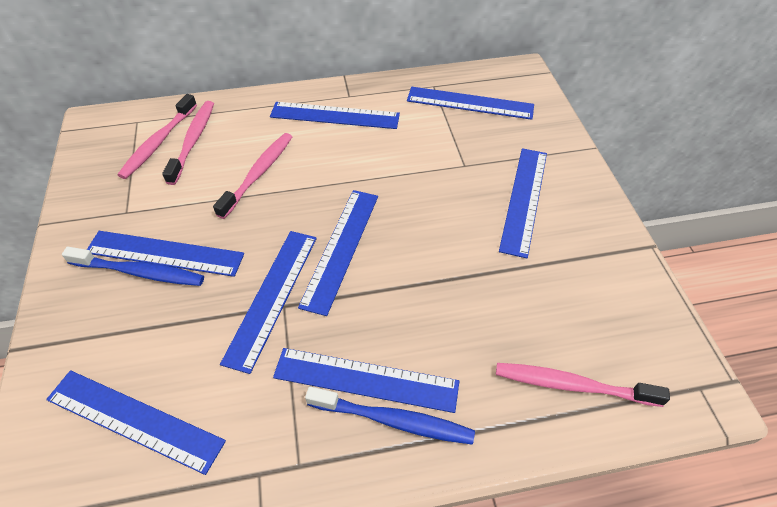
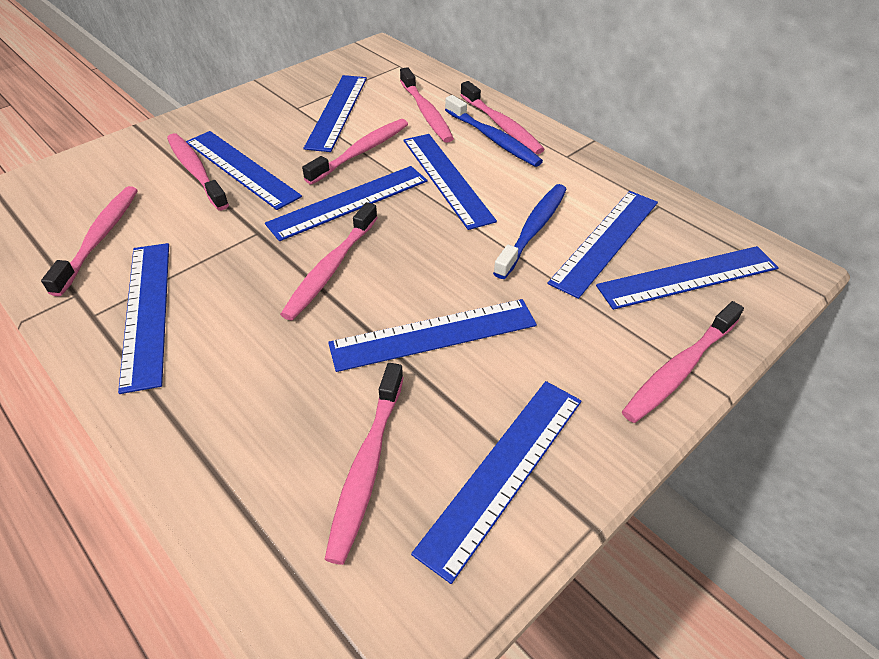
blue ruler: 8 -> 9
pink toothbrush: 4 -> 8

